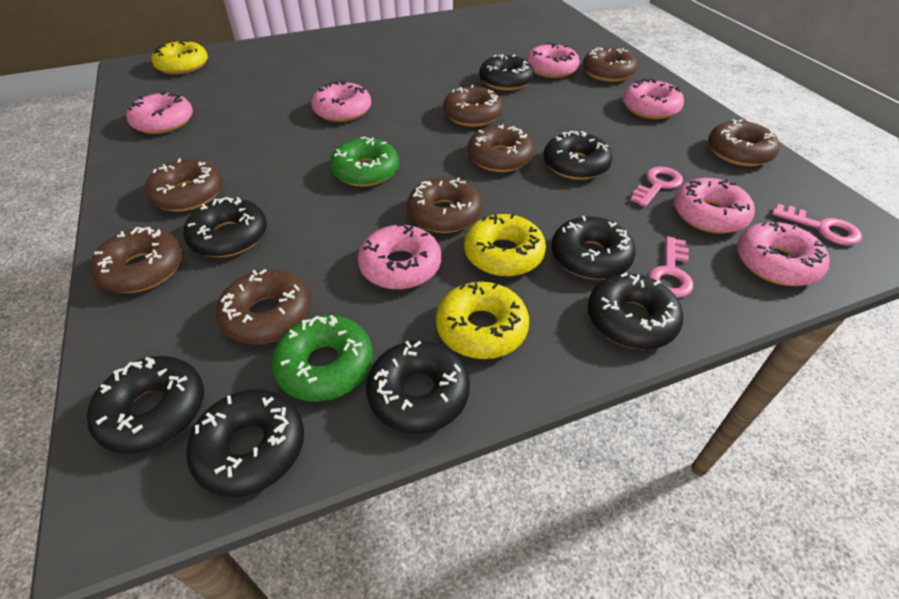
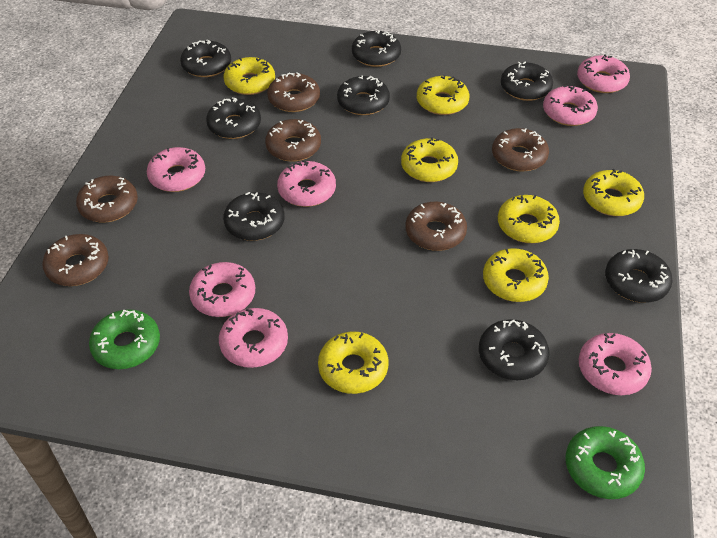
brown donut: 8 -> 6
pink key: 3 -> 0
yellow donut: 3 -> 7

